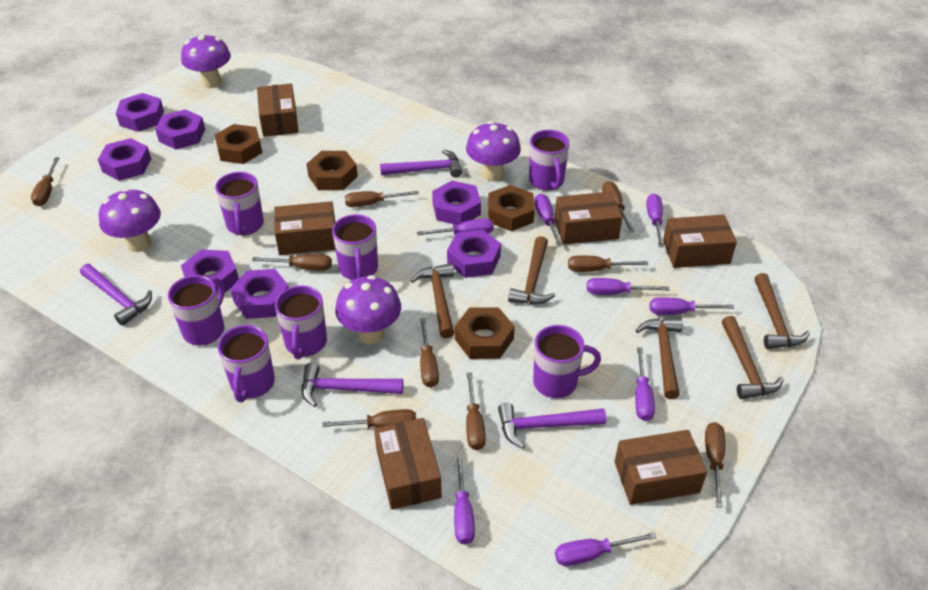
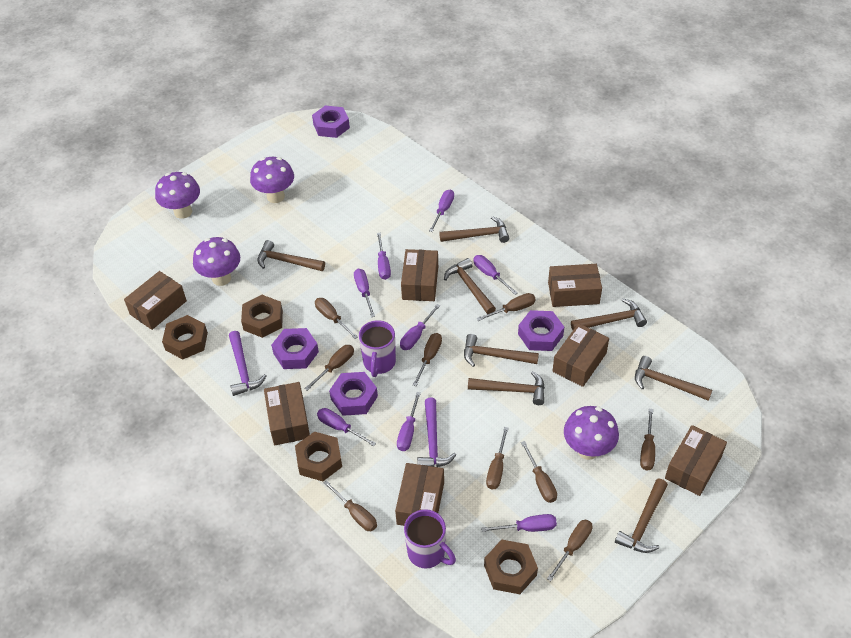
brown box: 6 -> 7
brown hammer: 5 -> 8
purple hammer: 4 -> 2
purple mug: 7 -> 2
purple nut: 7 -> 4

